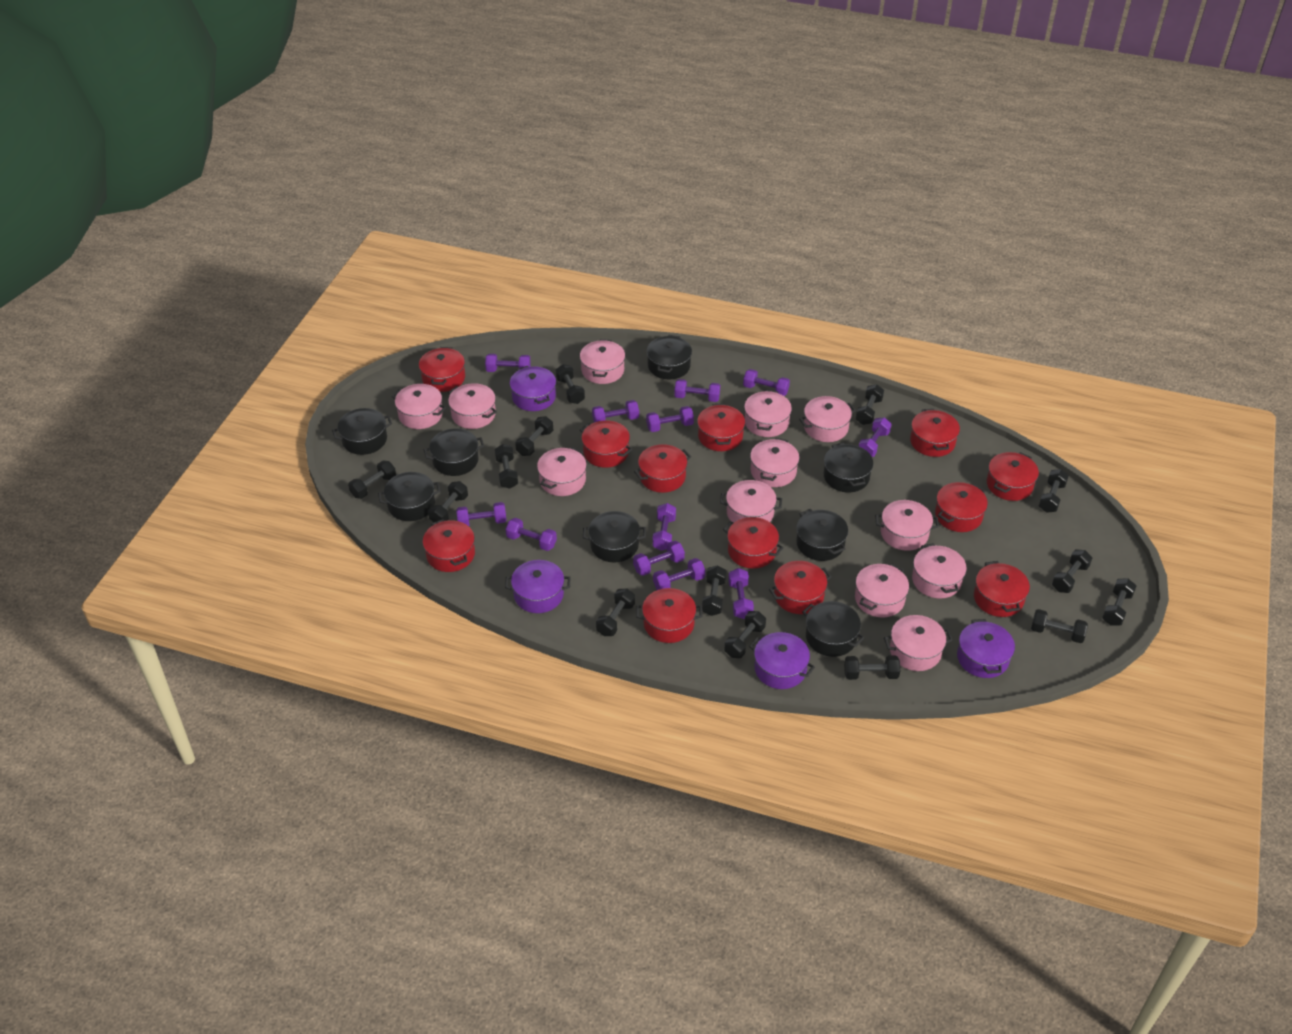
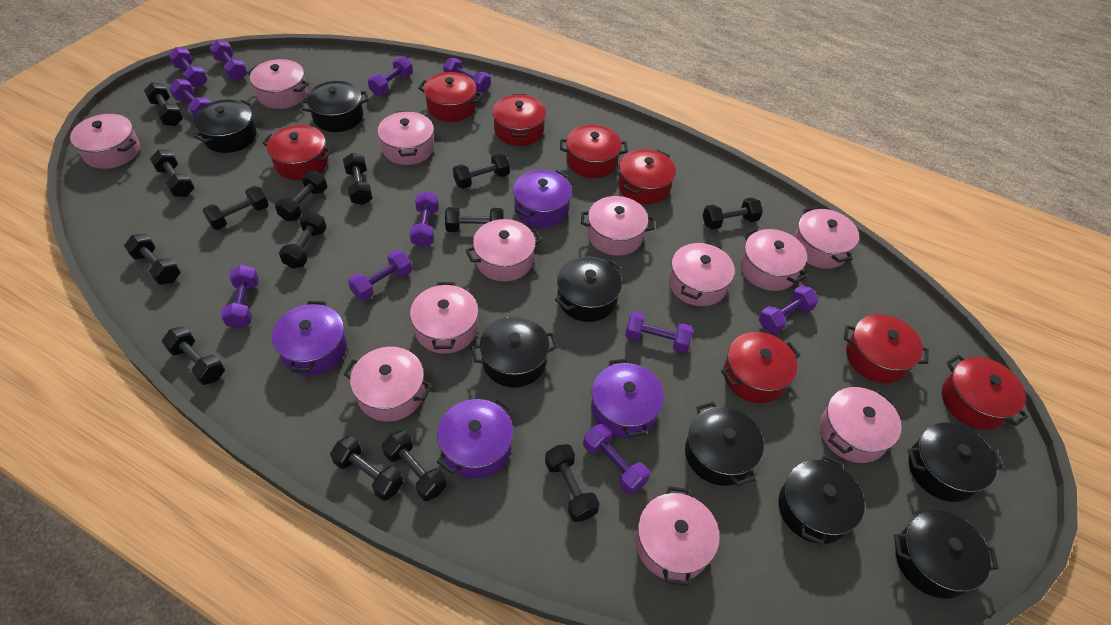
purple dumbbell: 12 -> 11
red pot: 12 -> 8

